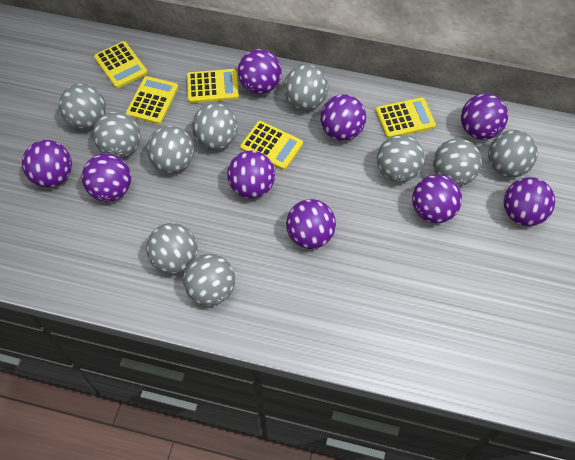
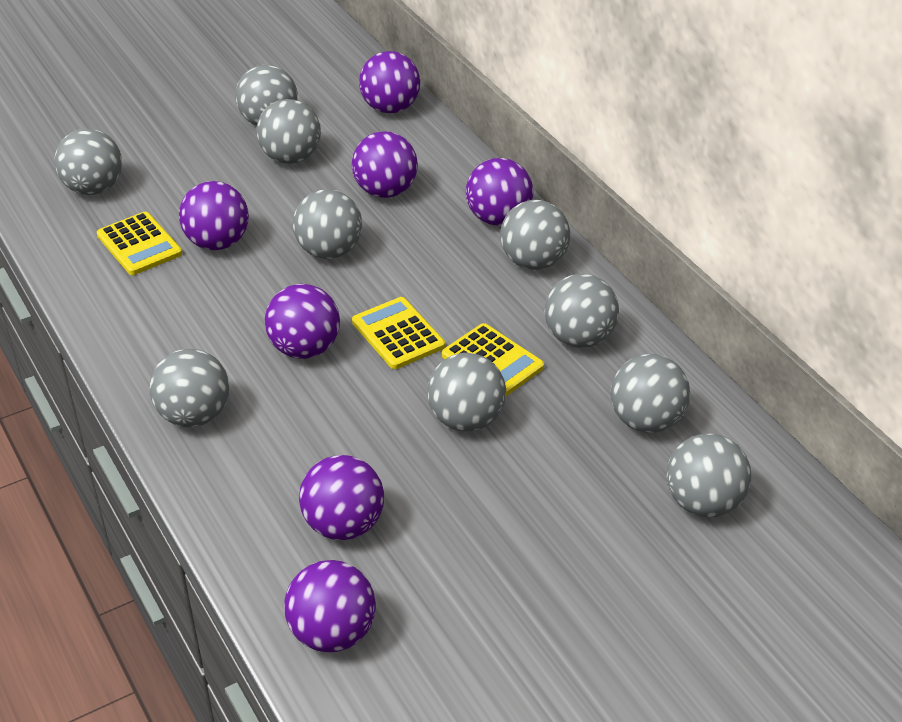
purple ball: 9 -> 7
yellow calculator: 5 -> 3

